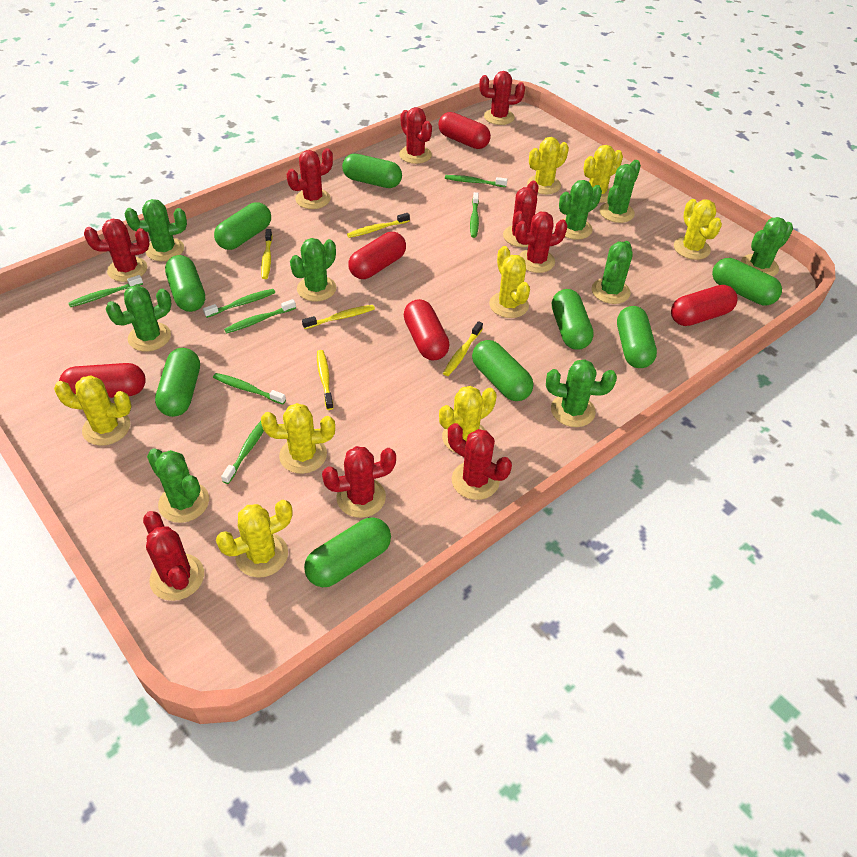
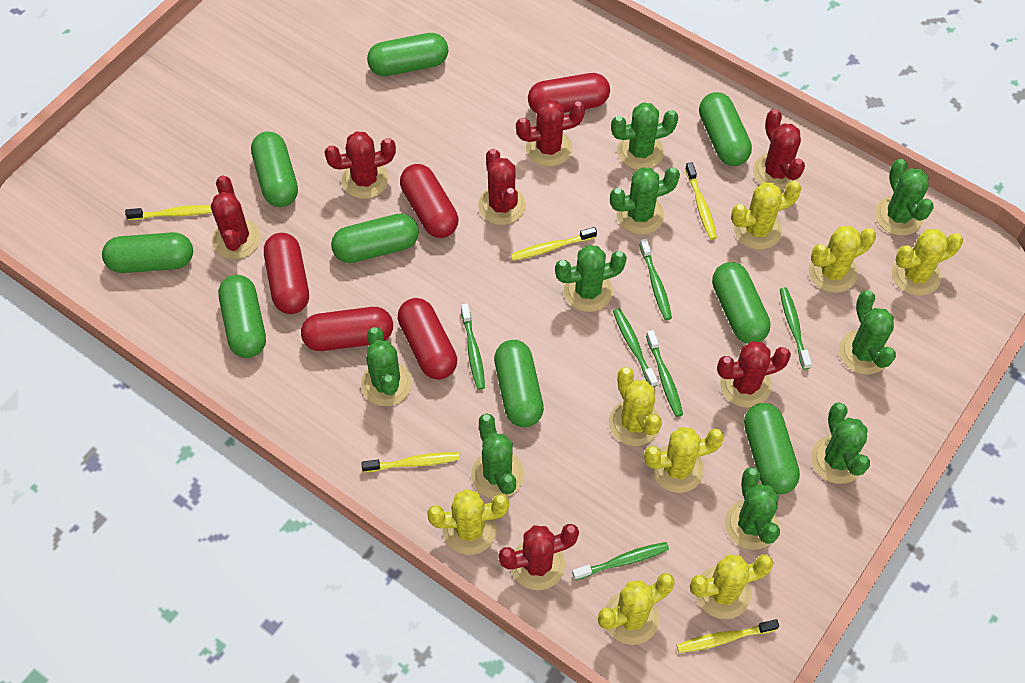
green toothbrush: 7 -> 6
red cactus: 9 -> 7

